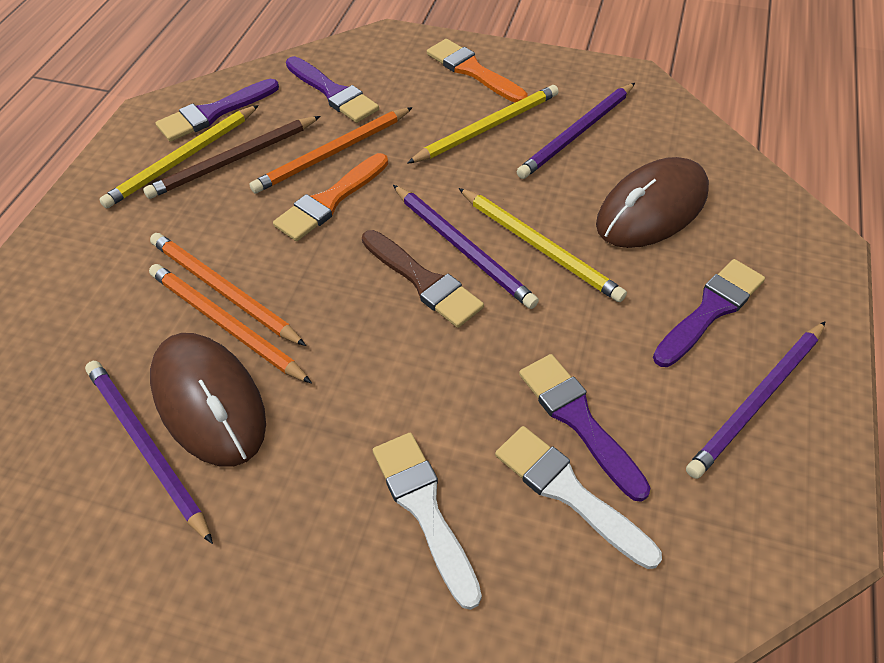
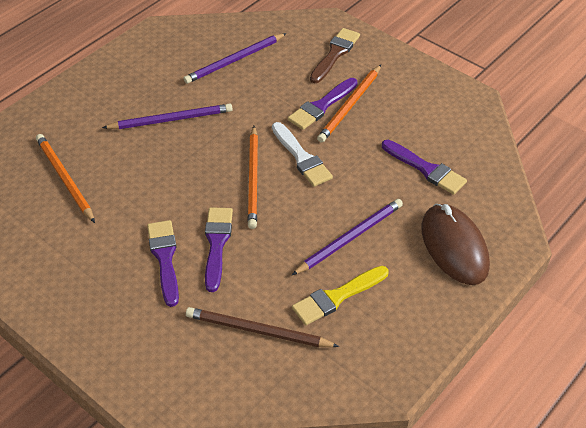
brown mouse: 2 -> 1
orange brush: 2 -> 0
purple pencil: 4 -> 3
white brush: 2 -> 1
yellow brush: 0 -> 1
yellow pencil: 3 -> 0

